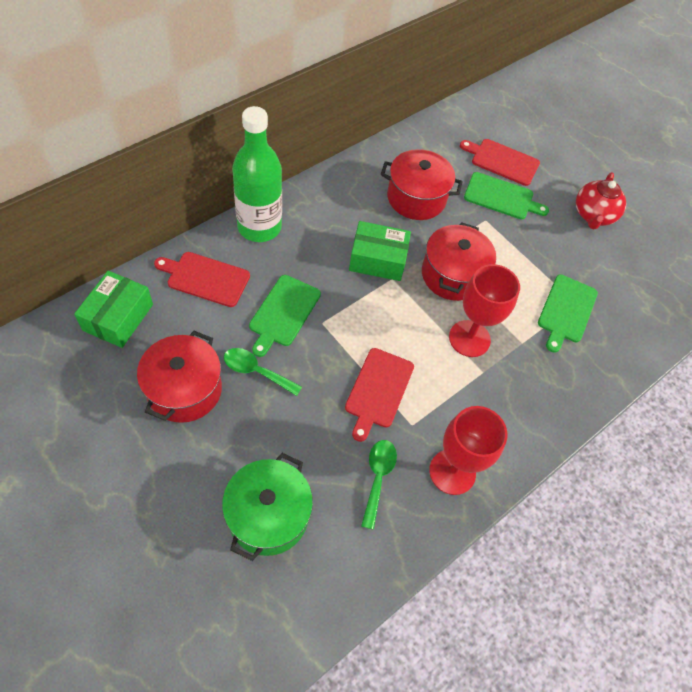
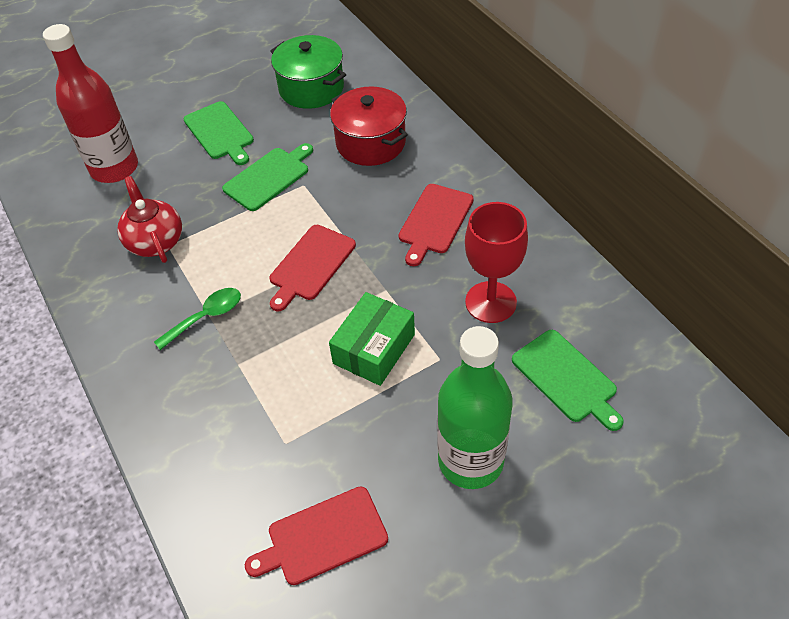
green box: 2 -> 1
green spoon: 2 -> 1
red bottle: 0 -> 1
red goblet: 2 -> 1
red pot: 3 -> 1

